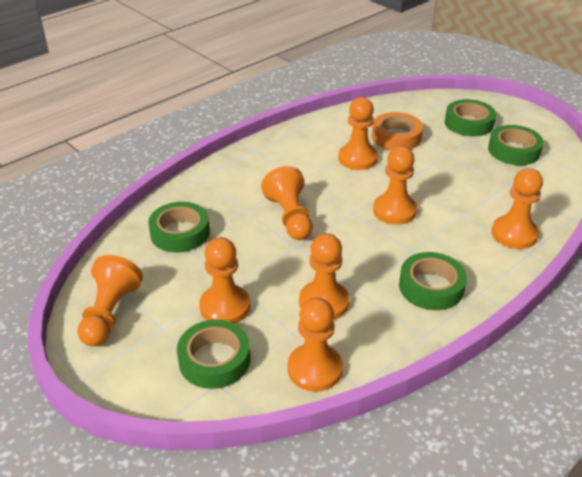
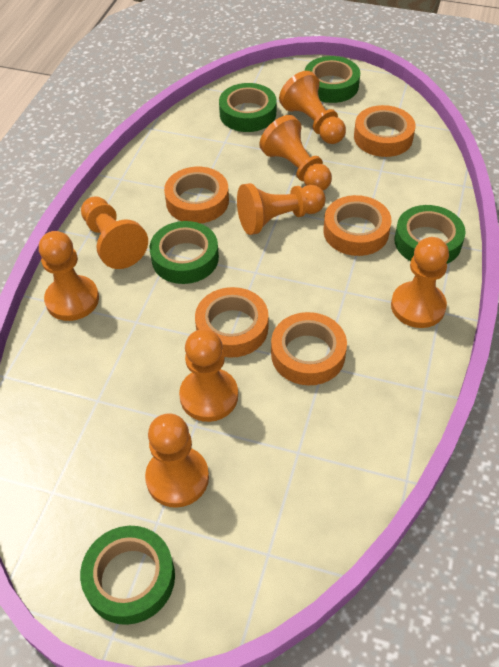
orange tape: 1 -> 5

